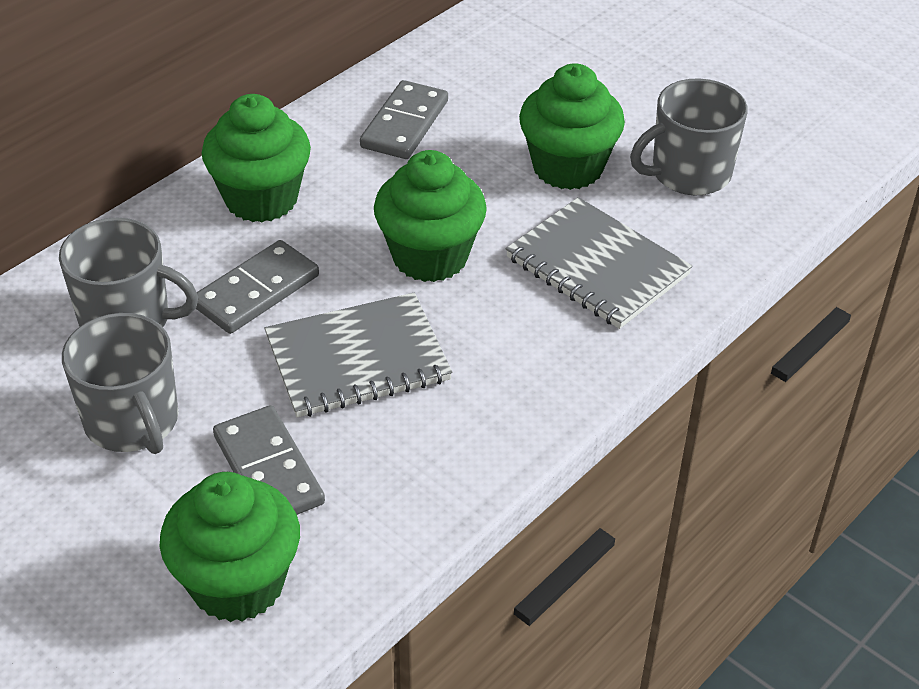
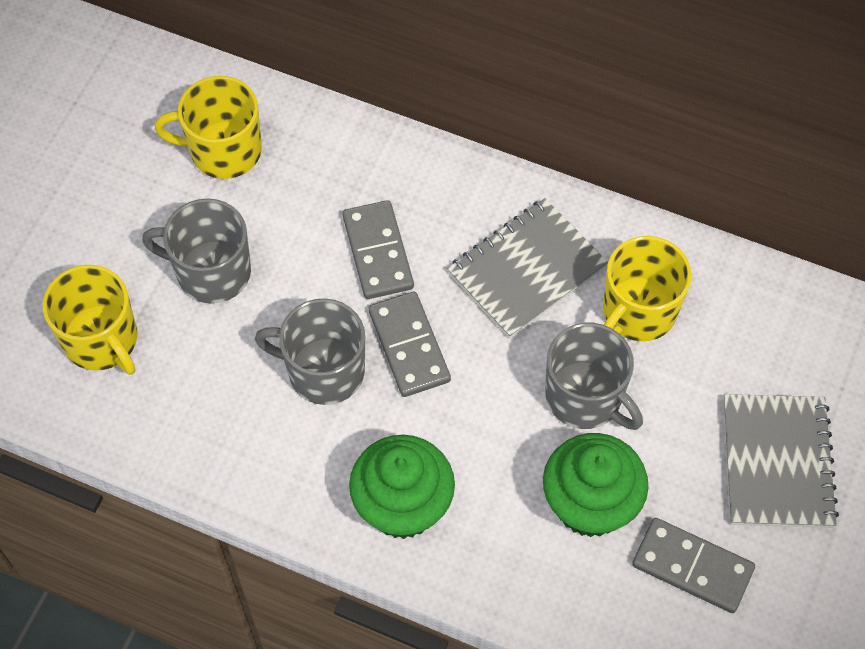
green cupcake: 4 -> 2
yellow mug: 0 -> 3

